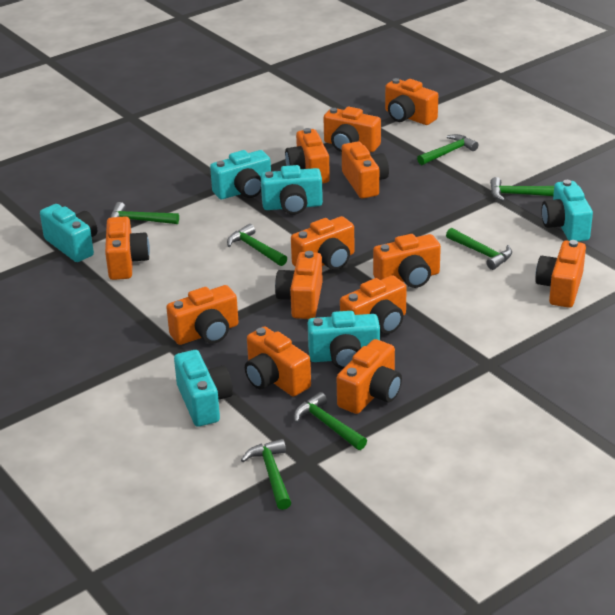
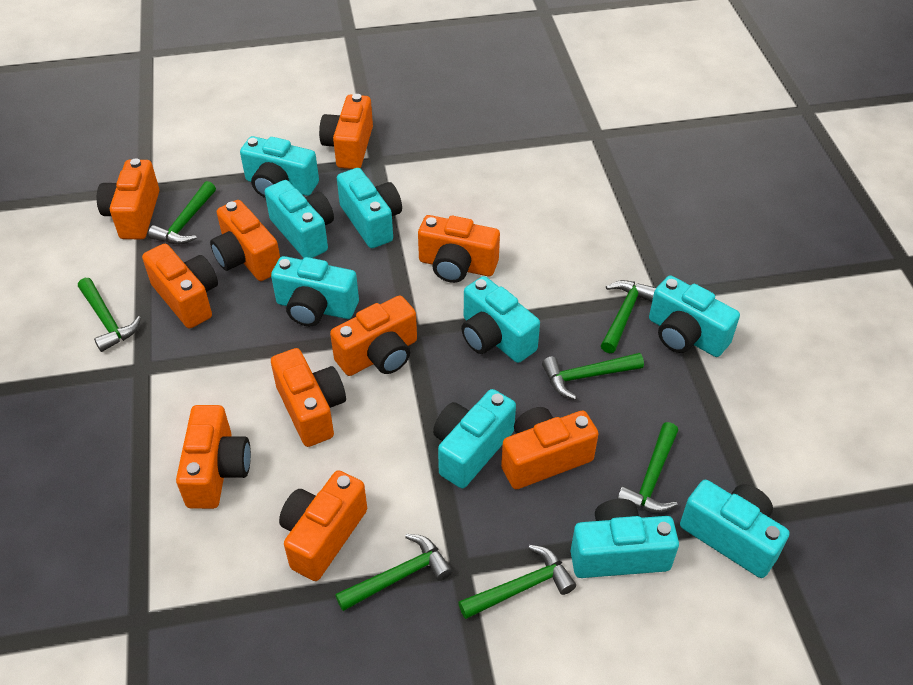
orange camera: 13 -> 10
turquoise camera: 6 -> 9

